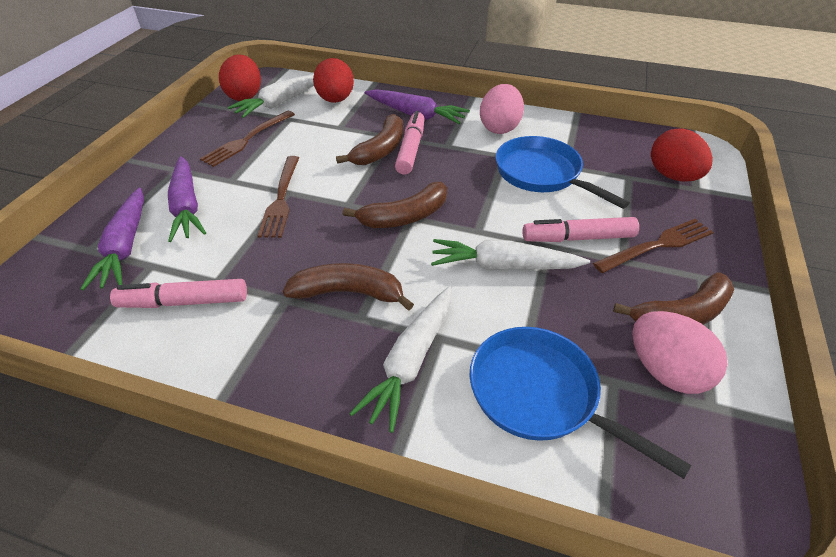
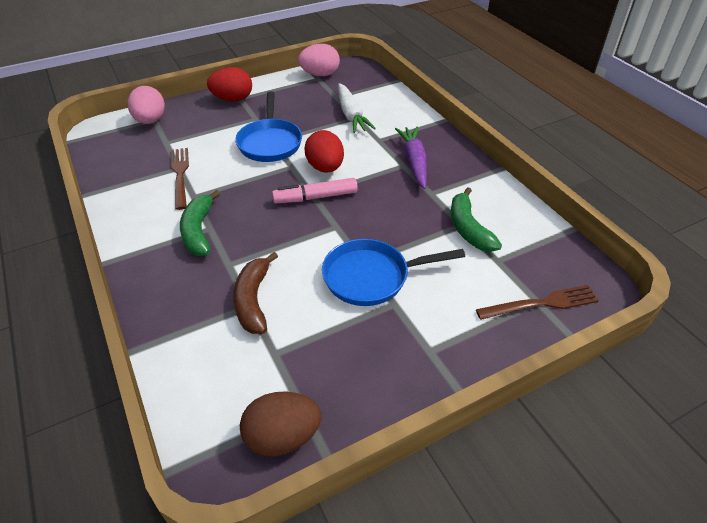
brown banana: 4 -> 1
brown egg: 0 -> 1
brown fork: 3 -> 2
green banana: 0 -> 2
pink marker: 3 -> 1
purple carrot: 3 -> 1
red egg: 3 -> 2
white carrot: 3 -> 1

